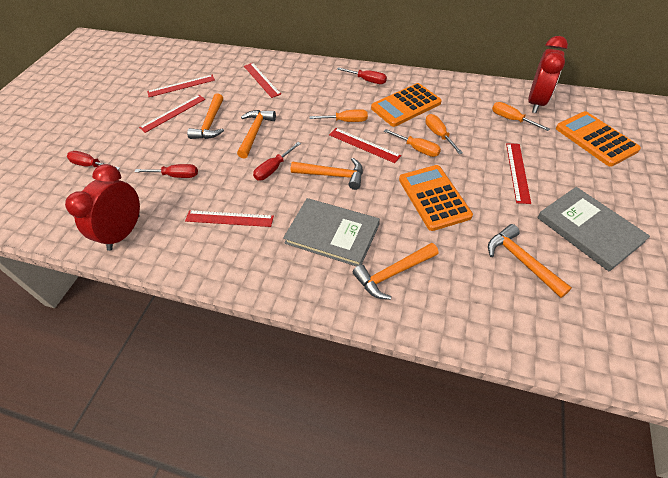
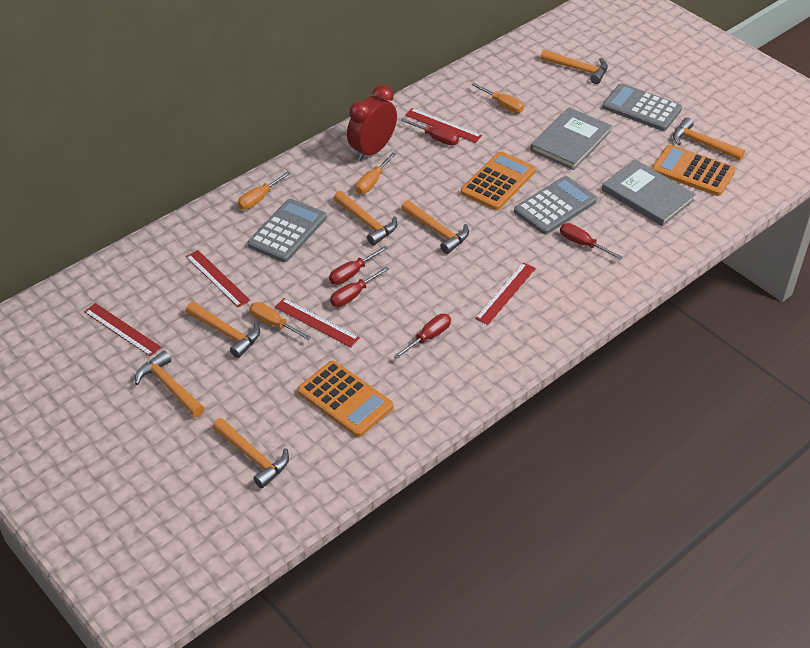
grey calculator: 0 -> 3
orange hammer: 5 -> 7
red clock: 2 -> 1
red ruler: 6 -> 5
red screwdriver: 4 -> 5

